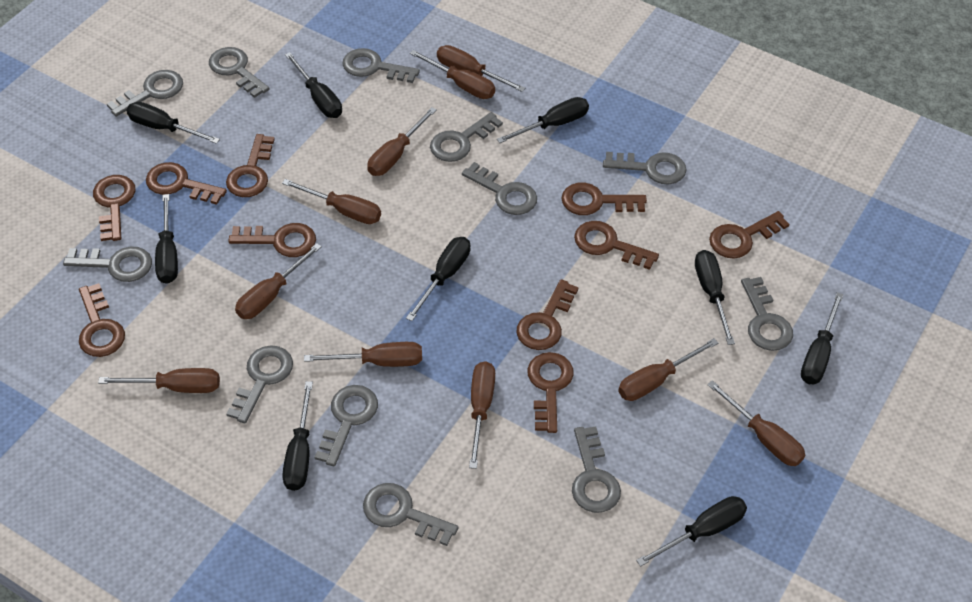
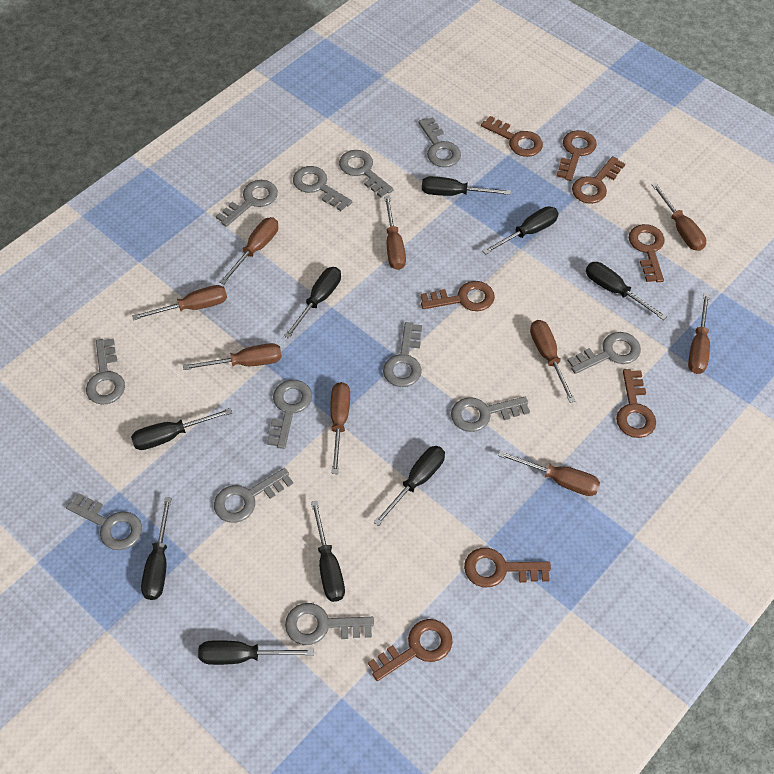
brown key: 10 -> 8
brown screwdriver: 10 -> 9

